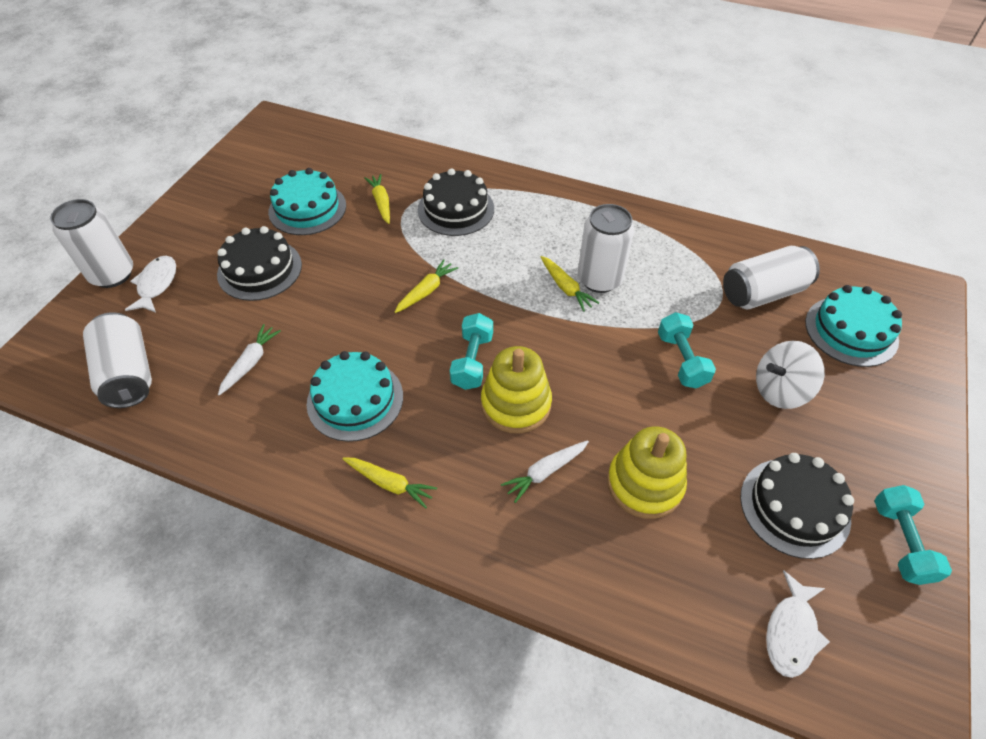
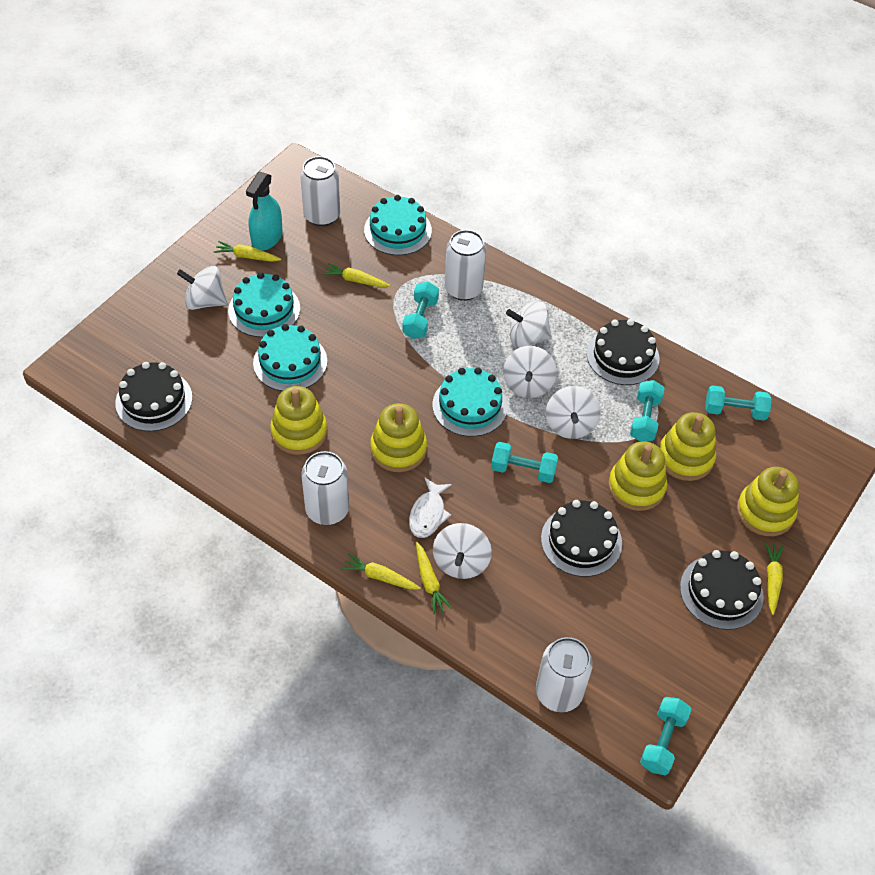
black cake: 3 -> 4
turquoise cake: 3 -> 4
turquoise dumbbell: 3 -> 5
turquoise spray bottle: 0 -> 1
white carrot: 2 -> 0
white fish: 2 -> 1
white spinning top: 1 -> 5
yellow carrot: 4 -> 5
yellow stacking toy: 2 -> 5

